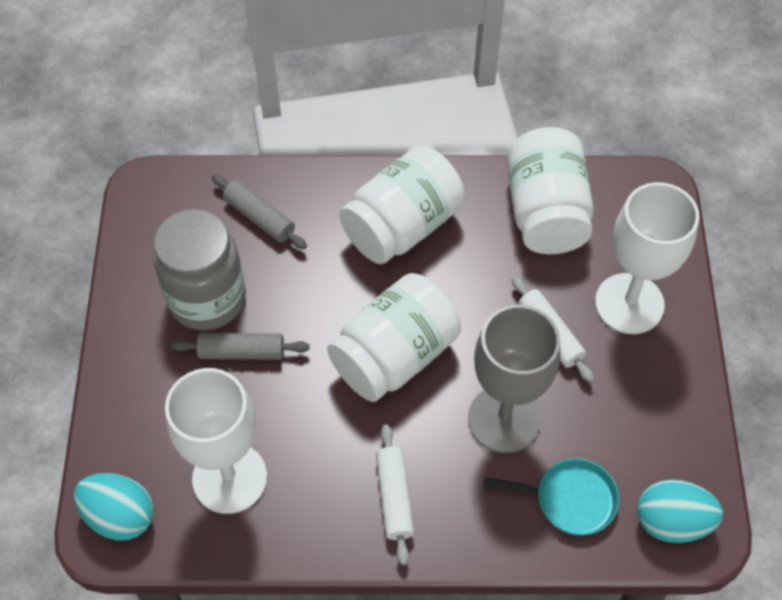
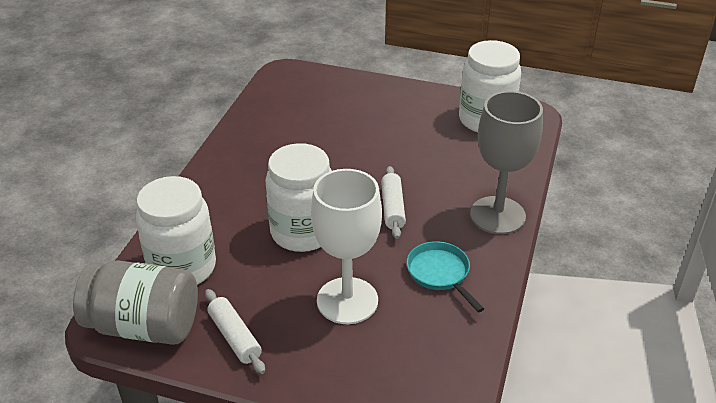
grey rolling pin: 2 -> 0
turquoise egg: 2 -> 0
white goblet: 2 -> 1

